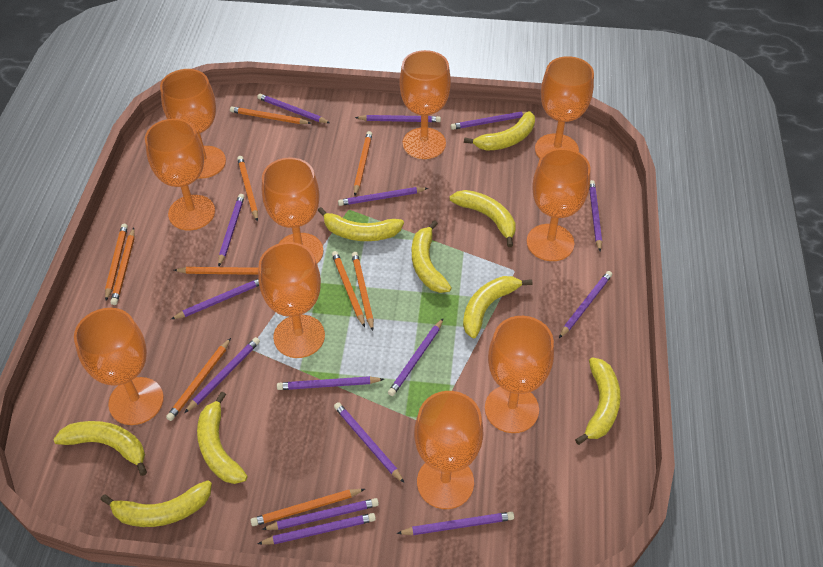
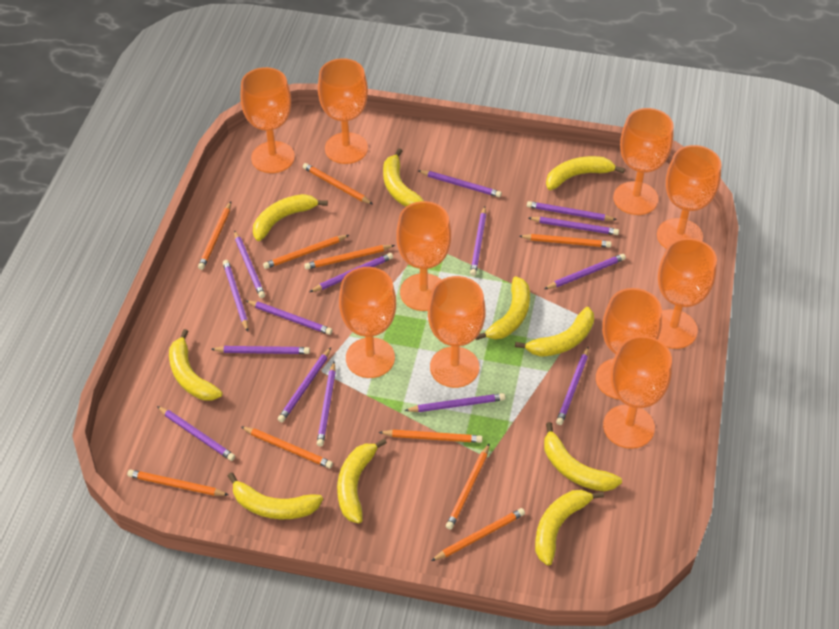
yellow banana: 9 -> 10

